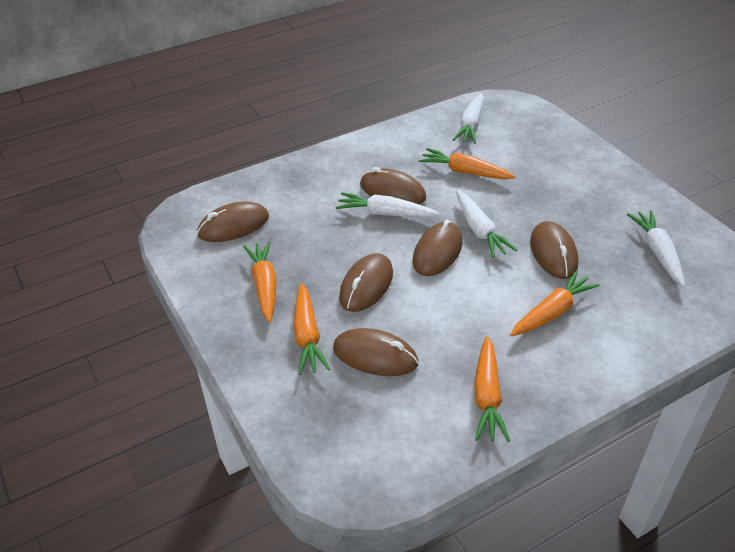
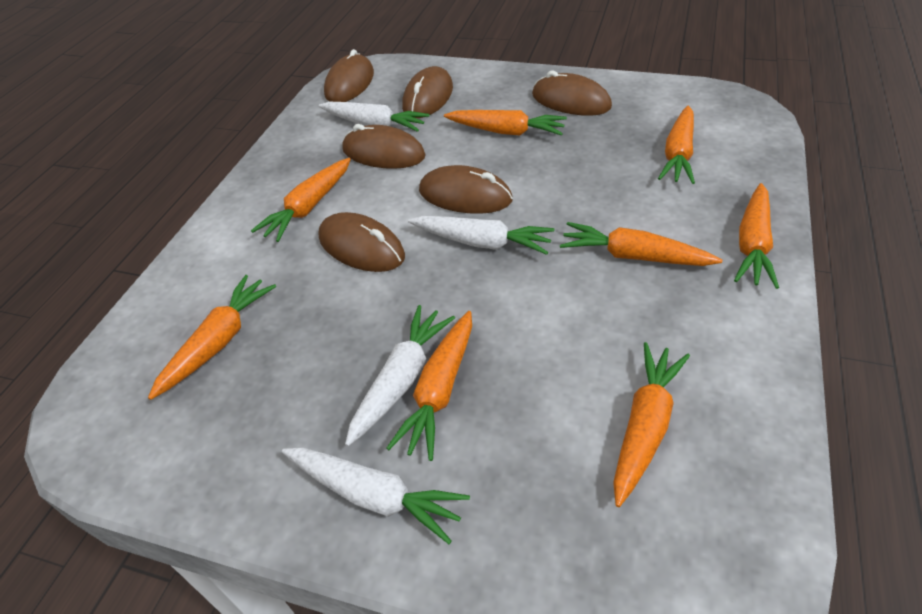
orange carrot: 5 -> 8

